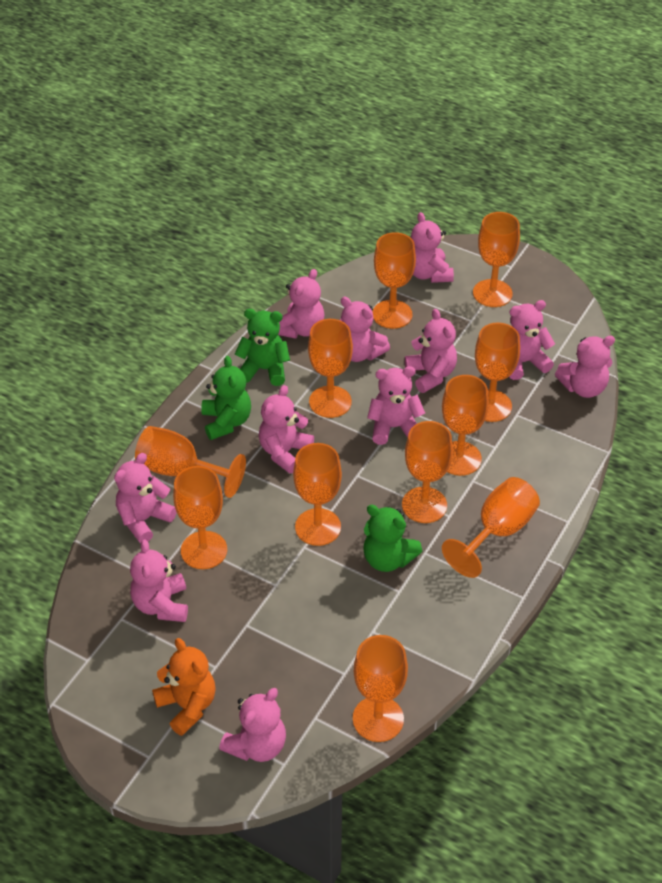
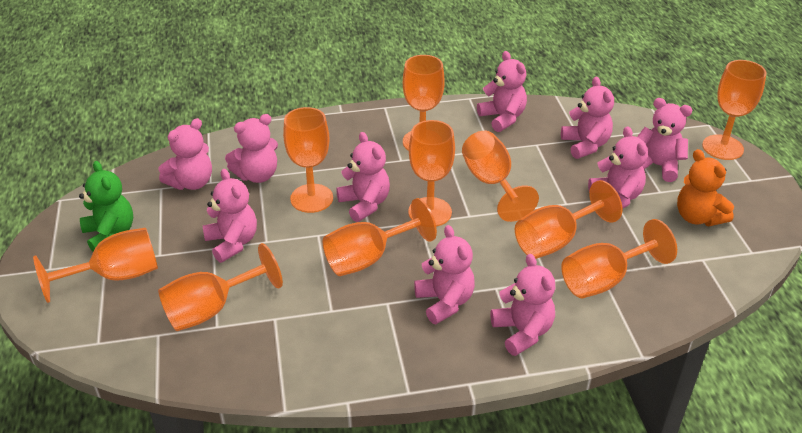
green teddy bear: 3 -> 1
orange goblet: 11 -> 10
pink teddy bear: 11 -> 10

